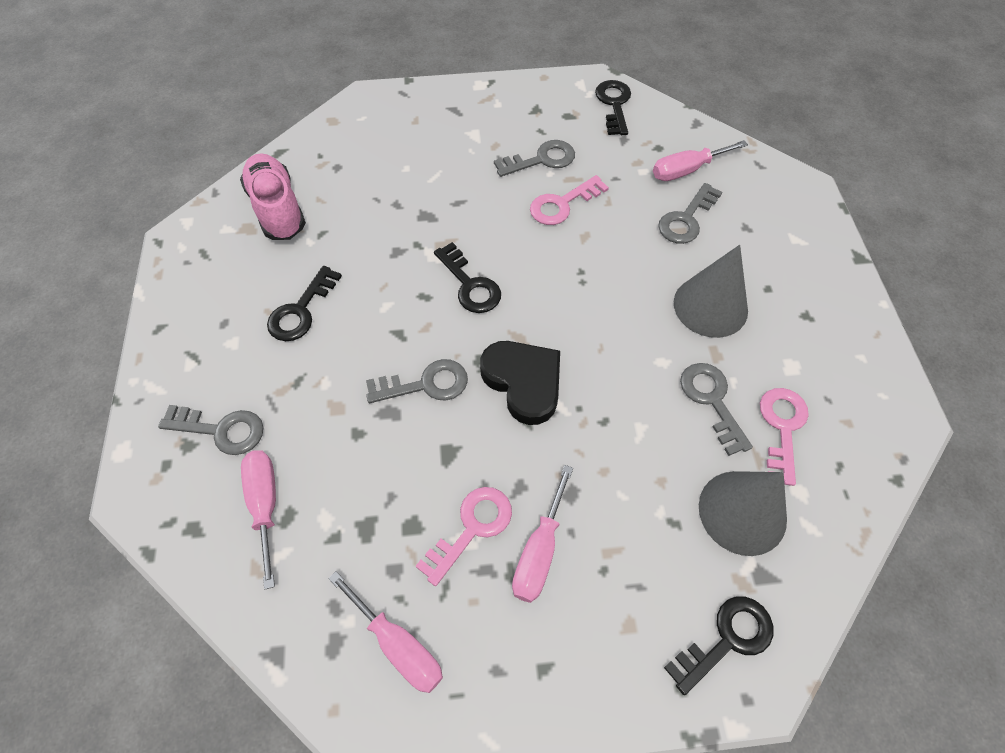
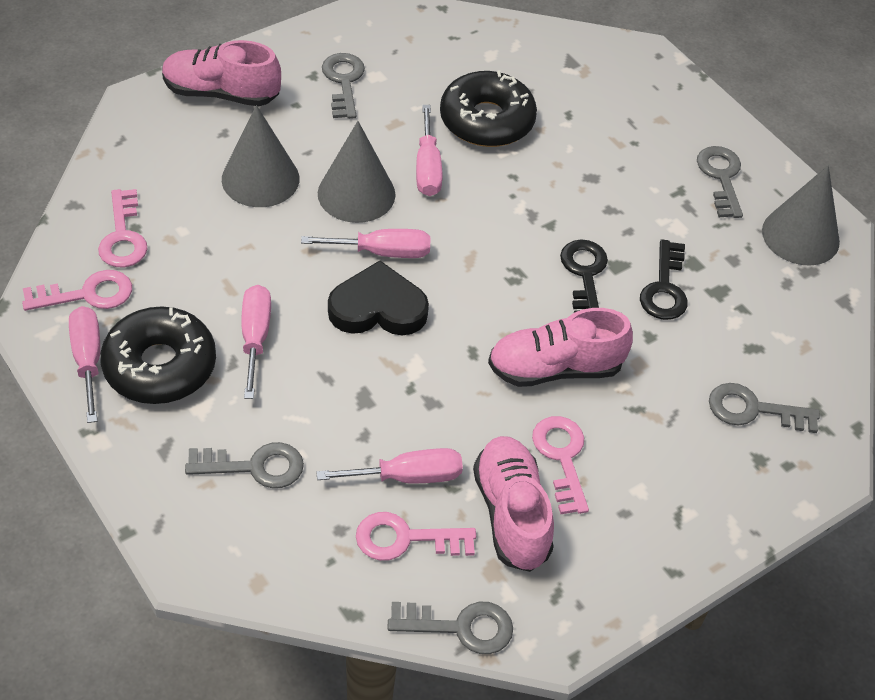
black donut: 0 -> 2
black key: 4 -> 2
grey cone: 2 -> 3
pink key: 3 -> 4
pink screwdriver: 4 -> 5
pink shoe: 1 -> 3

